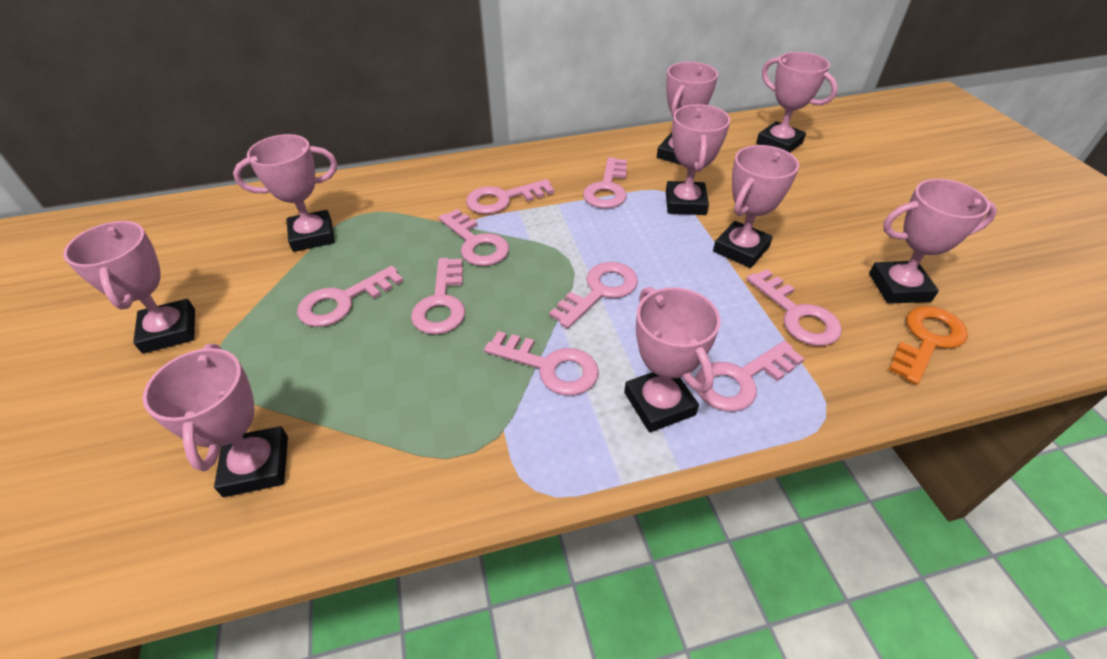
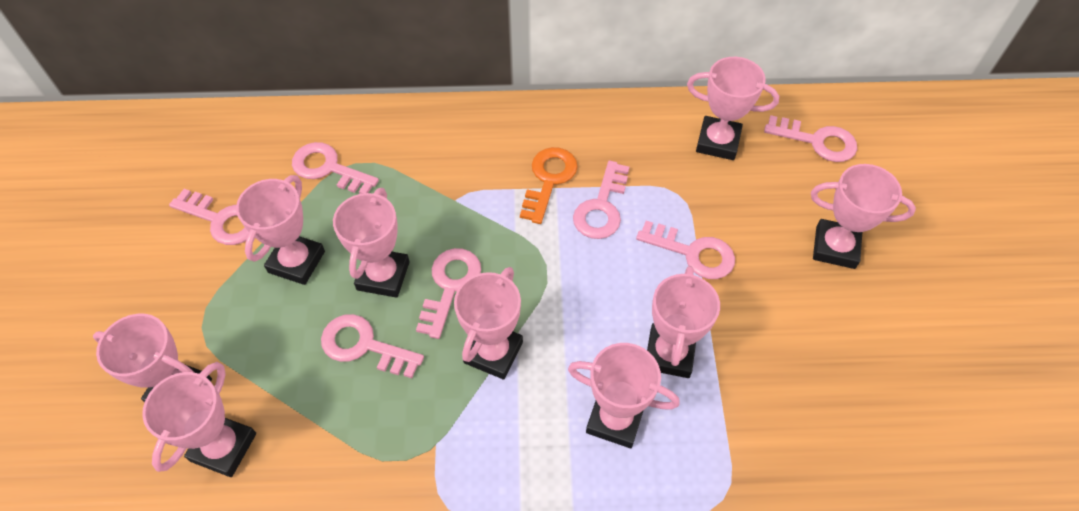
pink key: 9 -> 7

